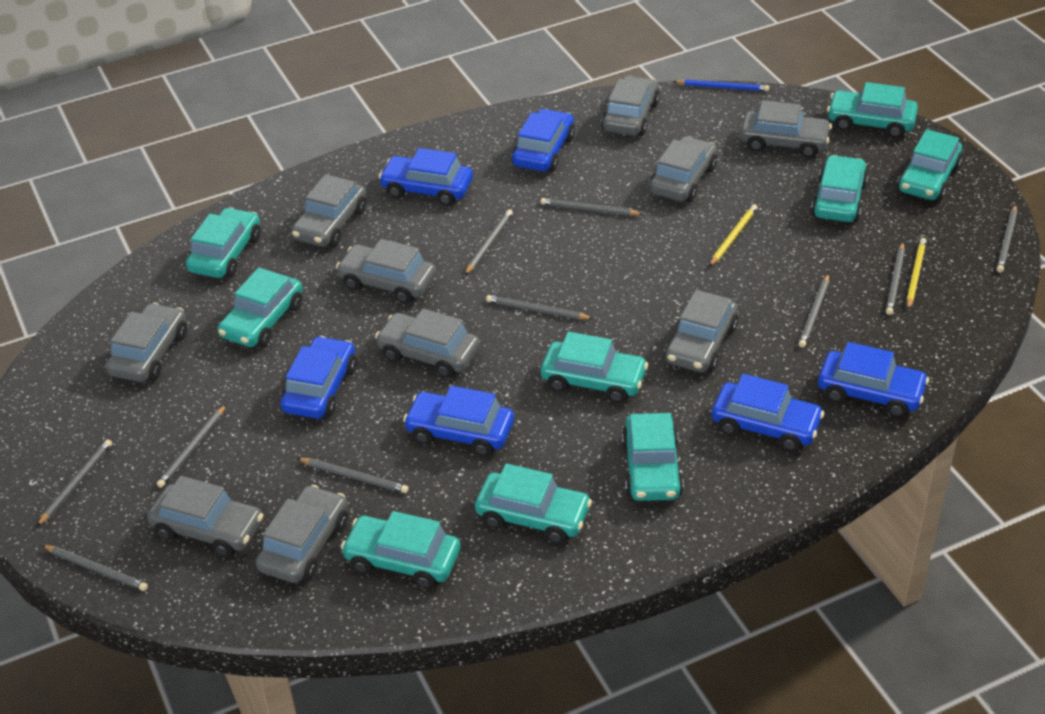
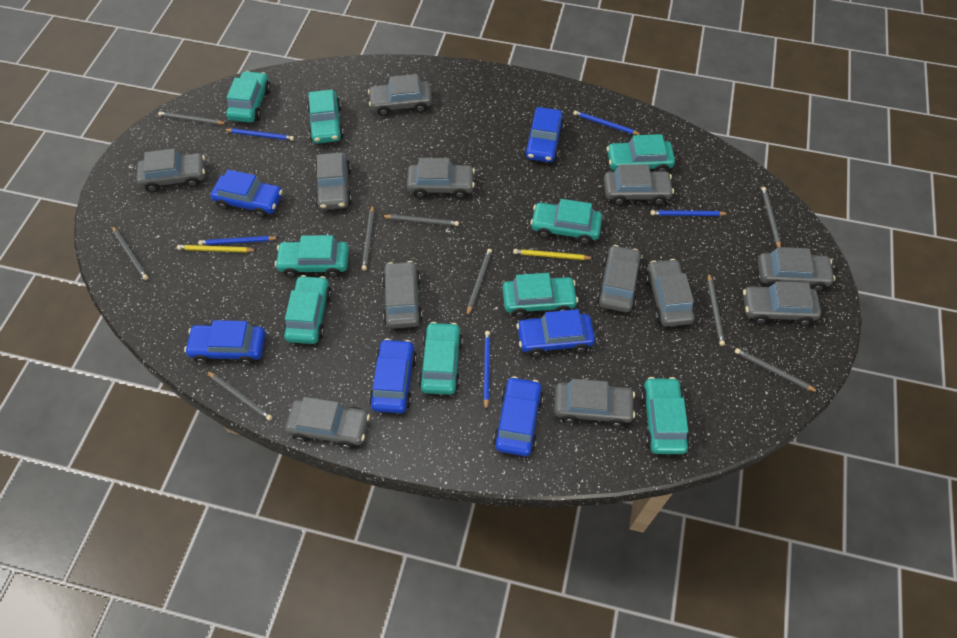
blue pencil: 1 -> 5
grey car: 10 -> 12
grey pencil: 10 -> 9

